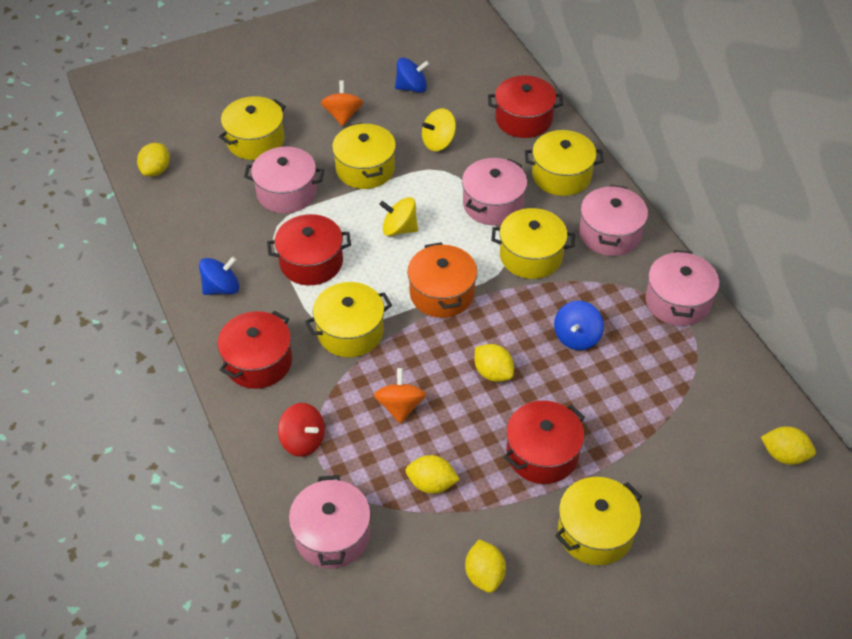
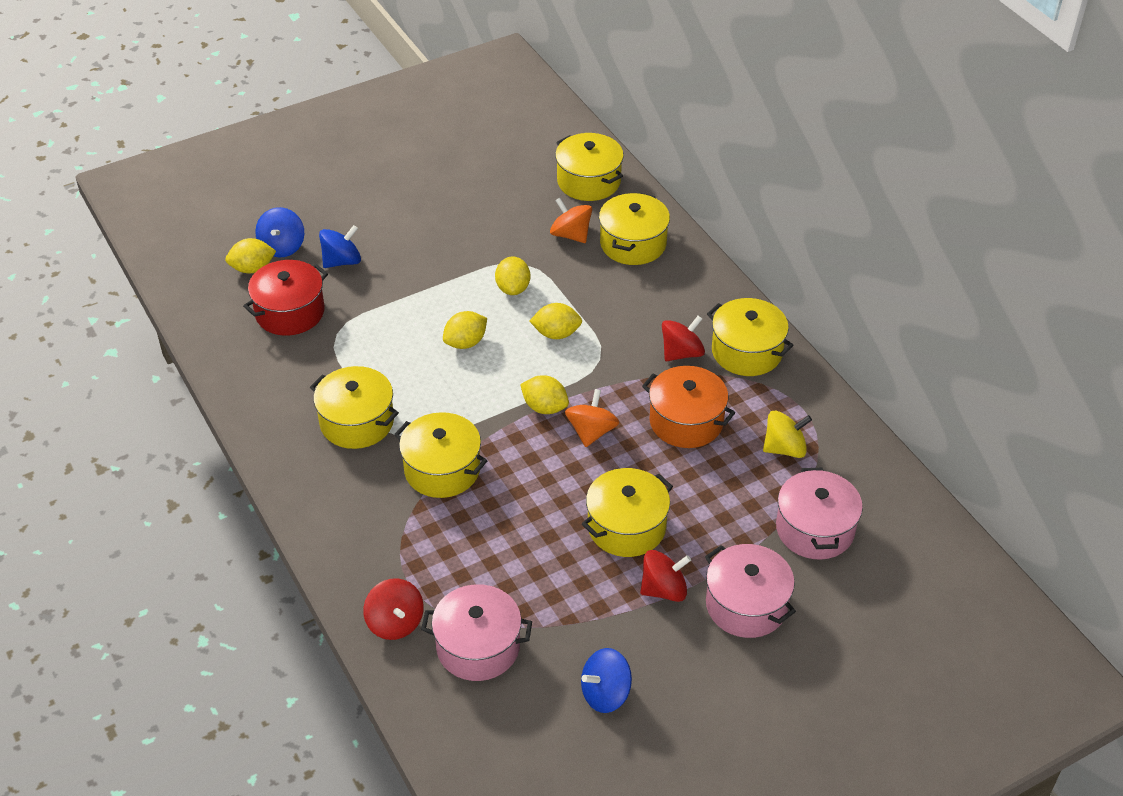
pink pot: 5 -> 3
red pot: 4 -> 1
red spinning top: 1 -> 3
yellow spinning top: 2 -> 1

